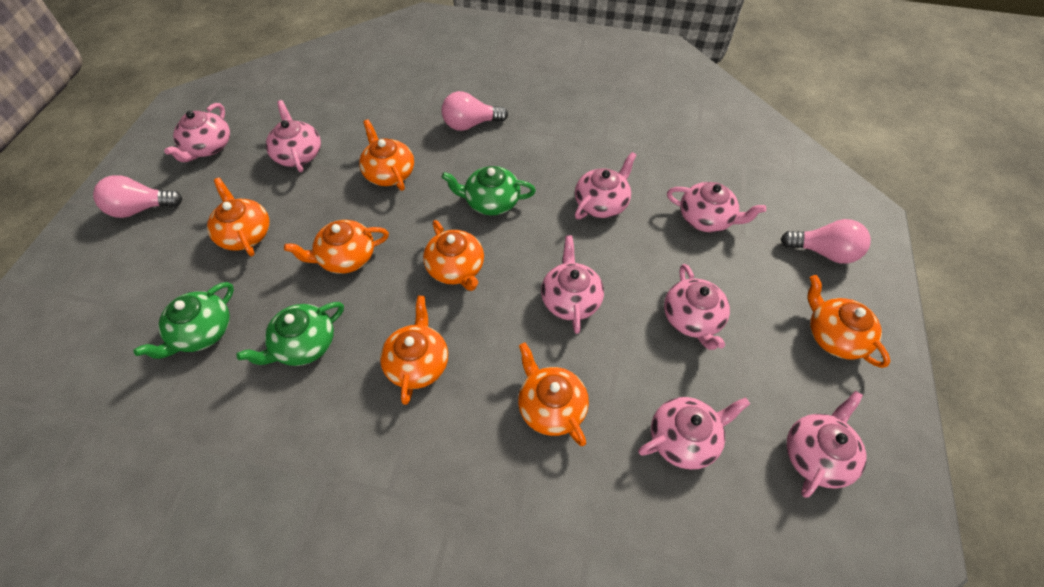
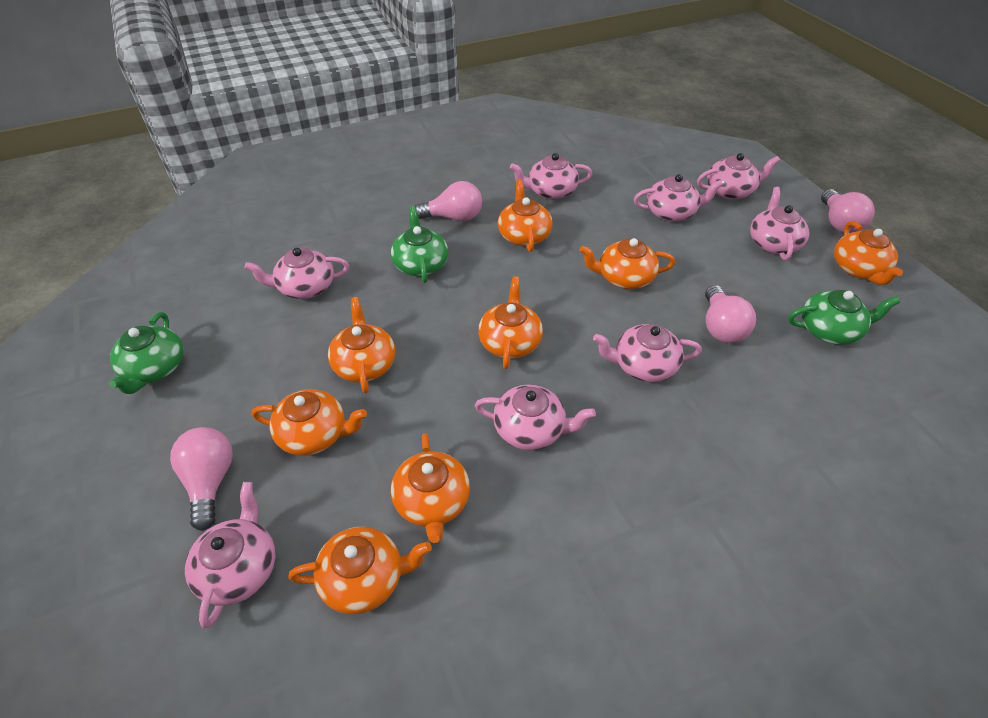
orange teapot: 7 -> 8
pink light bulb: 3 -> 4

